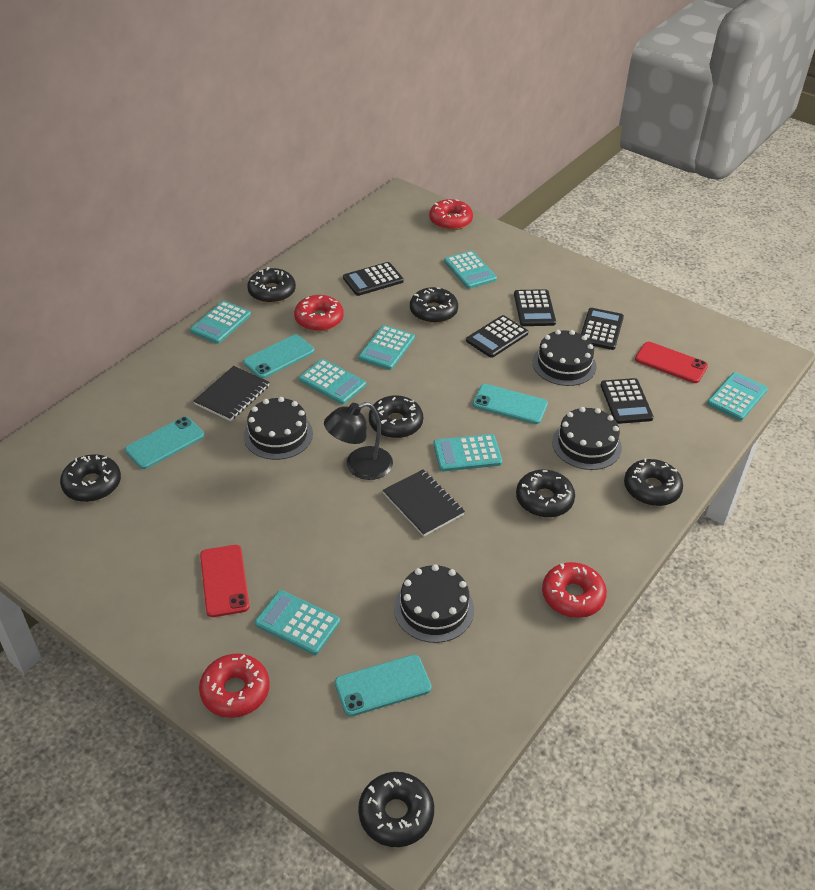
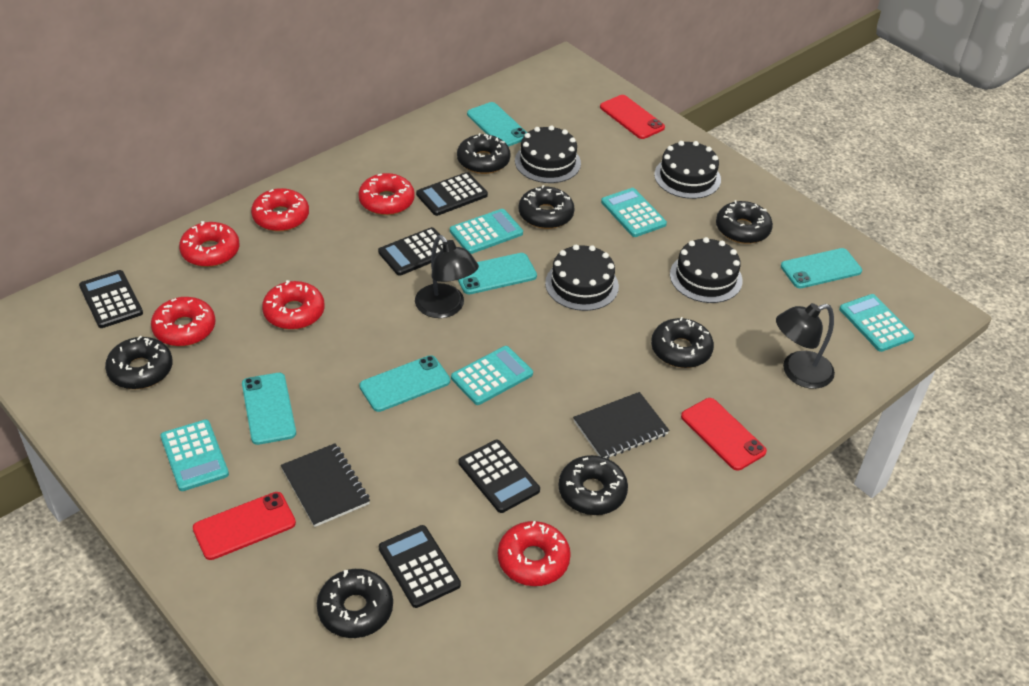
black lamp: 1 -> 2
red donut: 4 -> 6
red phone: 2 -> 3
turquoise calculator: 7 -> 5
turquoise phone: 4 -> 5

